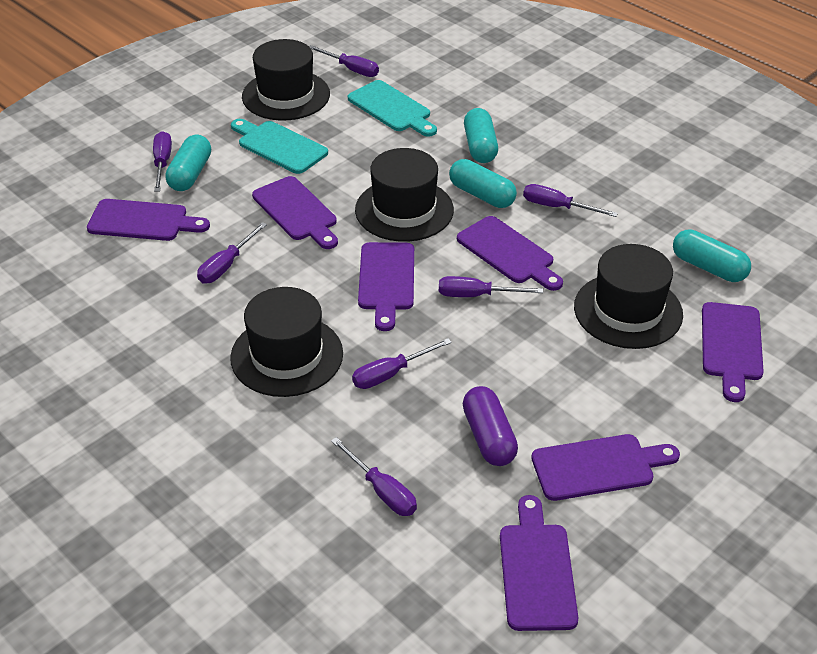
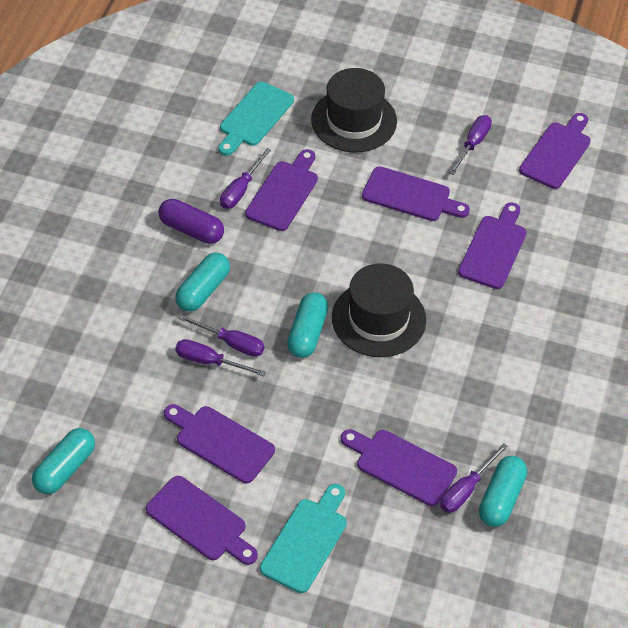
black hat: 4 -> 2
purple screwdriver: 7 -> 5

